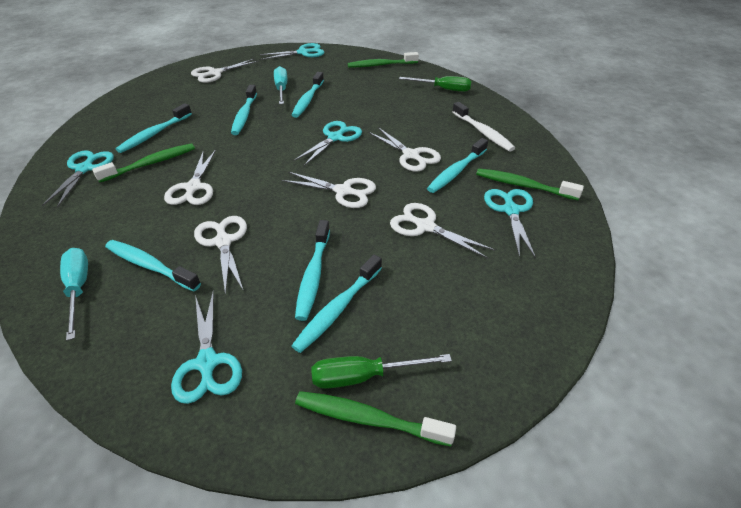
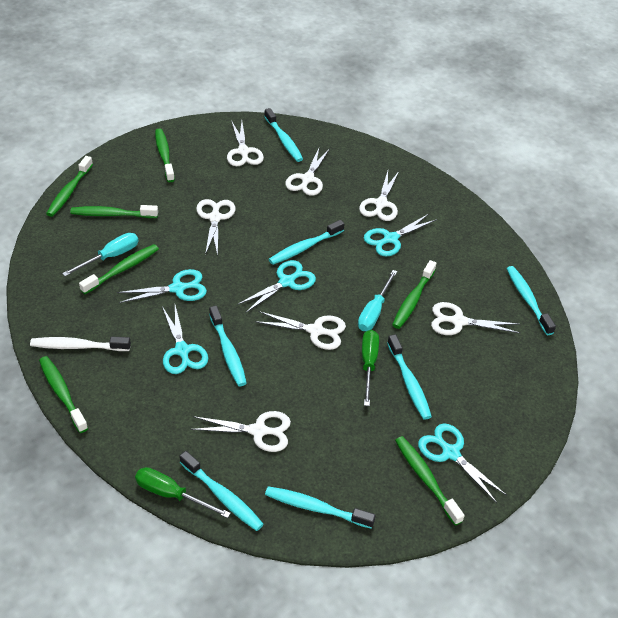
green toothbrush: 4 -> 7
white scissors: 6 -> 7

